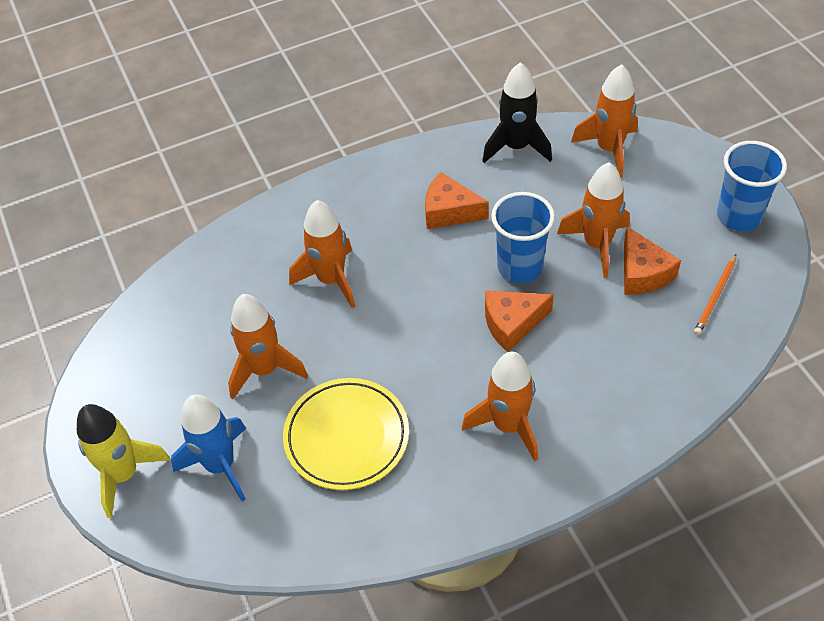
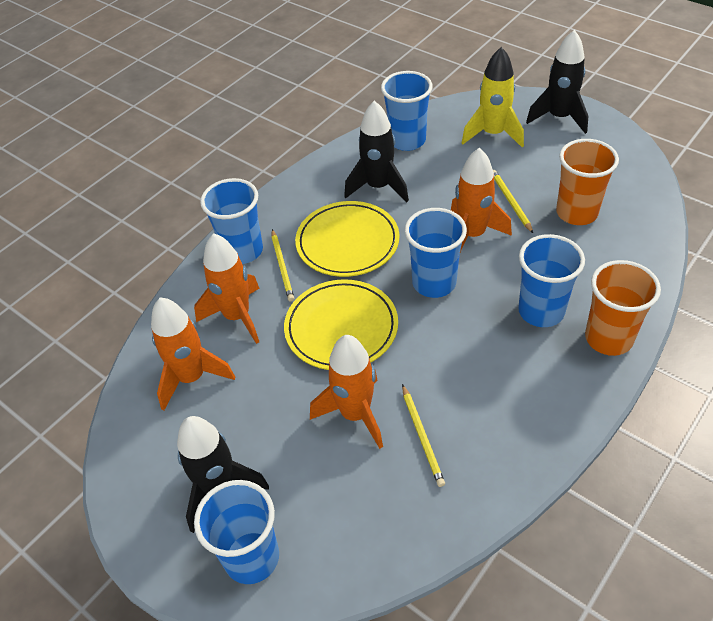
black rocket: 1 -> 3
blue cup: 2 -> 5
blue rocket: 1 -> 0
orange cheese: 3 -> 0
orange cup: 0 -> 2
orange pencil: 1 -> 0
orange rocket: 5 -> 4
yellow pencil: 0 -> 3
yellow plate: 1 -> 2

